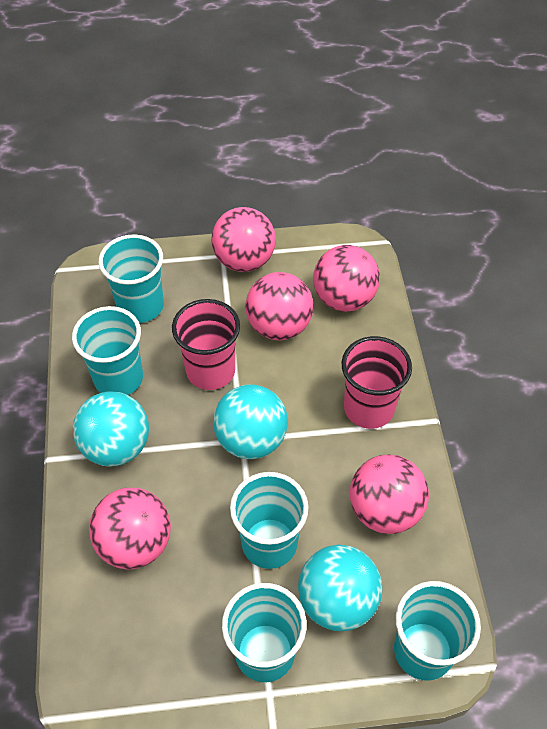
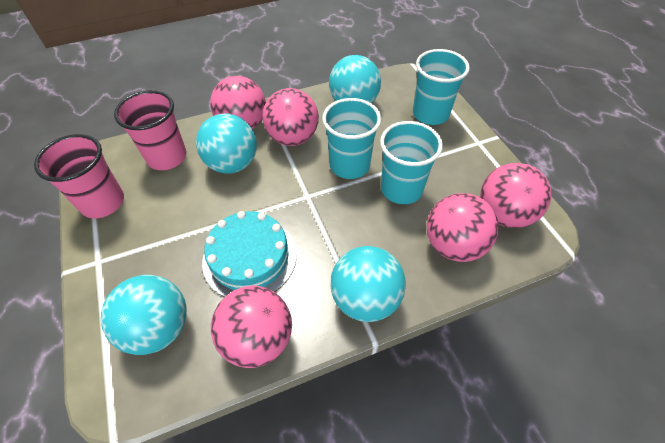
turquoise ball: 3 -> 4
turquoise cake: 0 -> 1
turquoise cup: 5 -> 3

